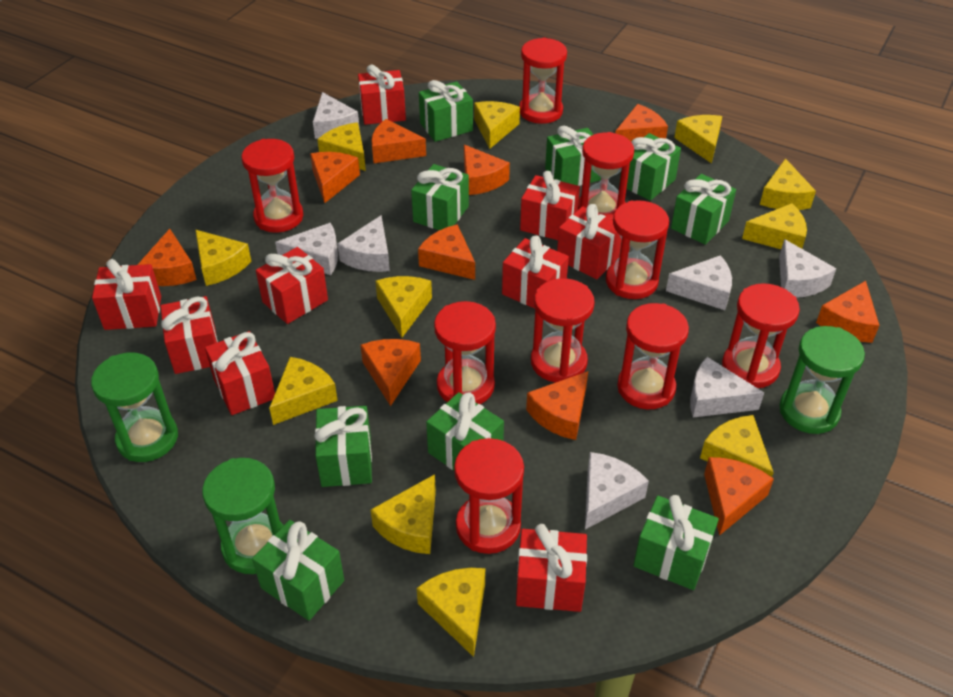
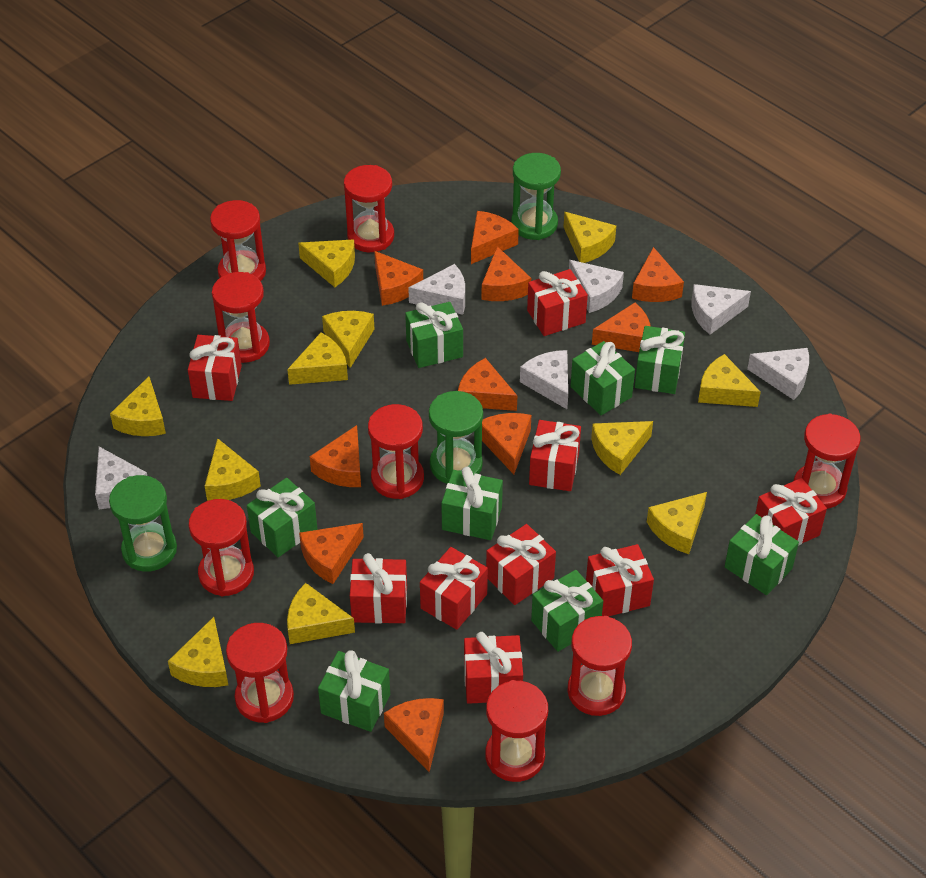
green gift: 9 -> 8
white cheese: 7 -> 6

